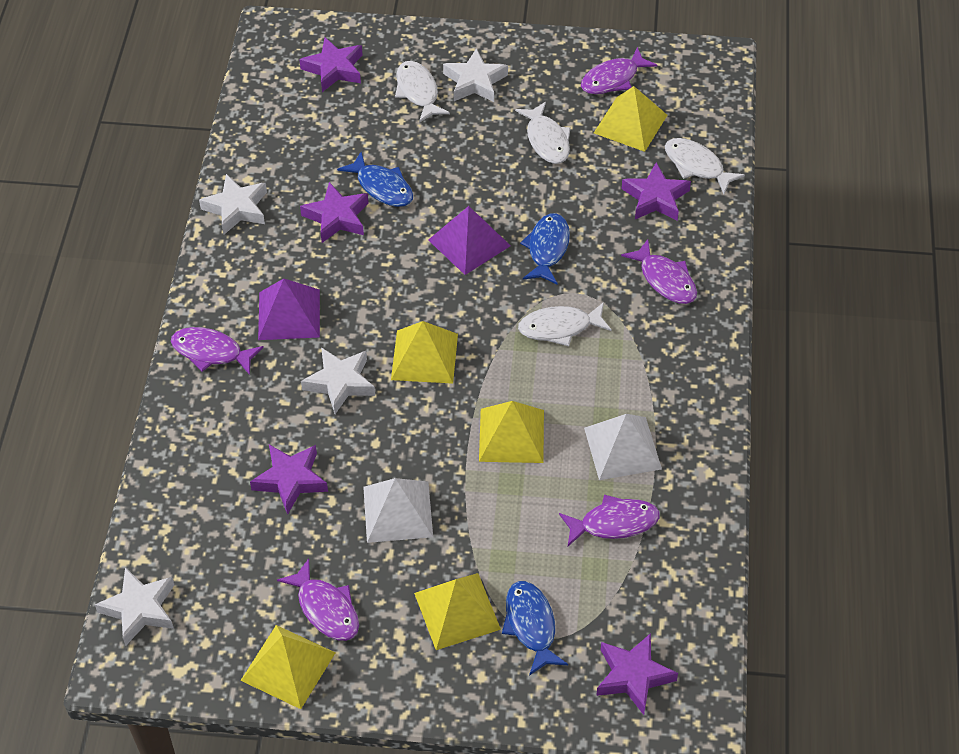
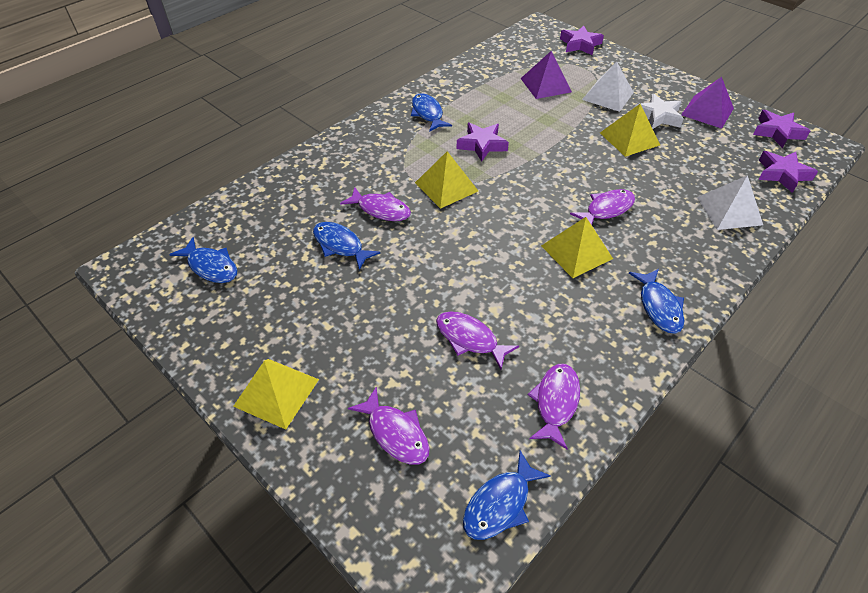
blue fish: 3 -> 5
purple star: 5 -> 4
white fish: 4 -> 0
white star: 4 -> 1
yellow pyramid: 5 -> 4

